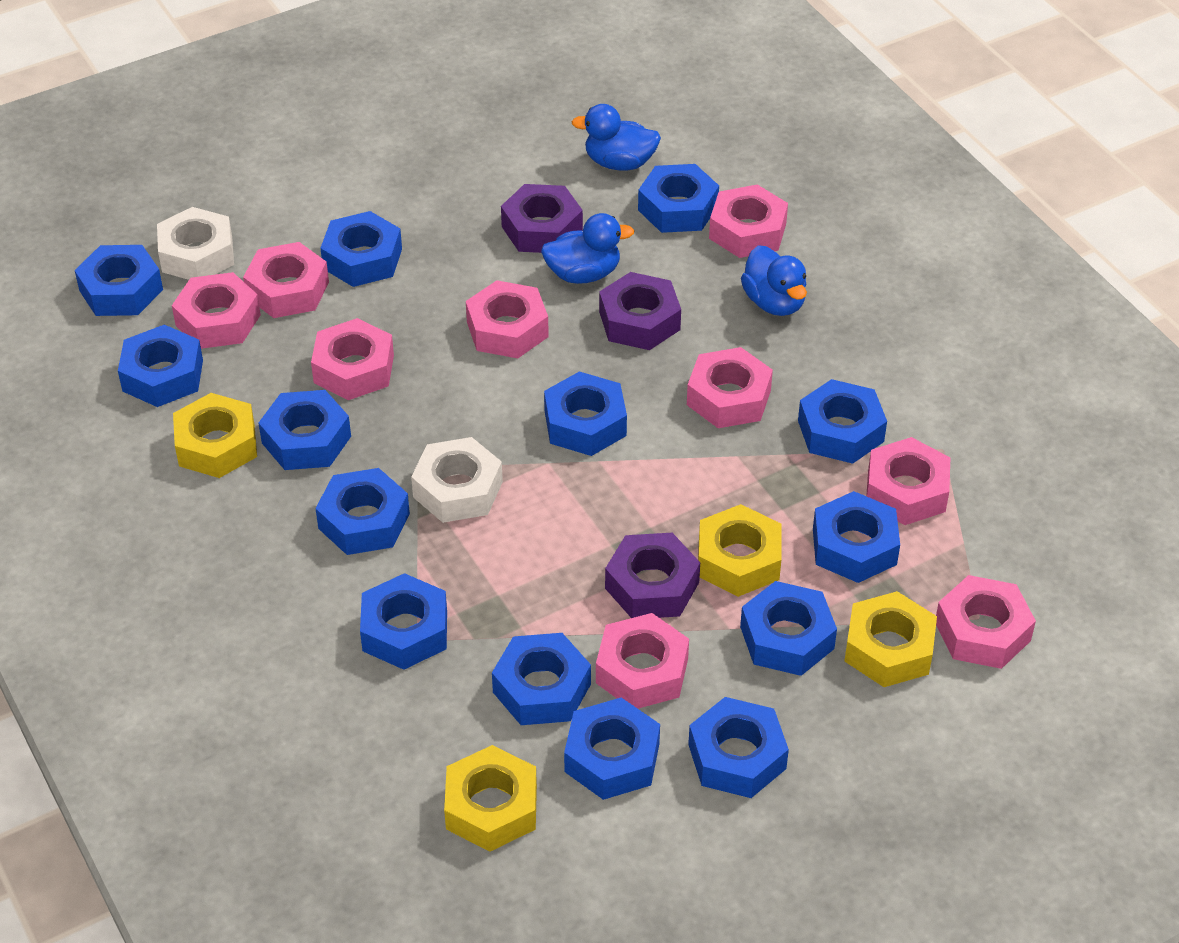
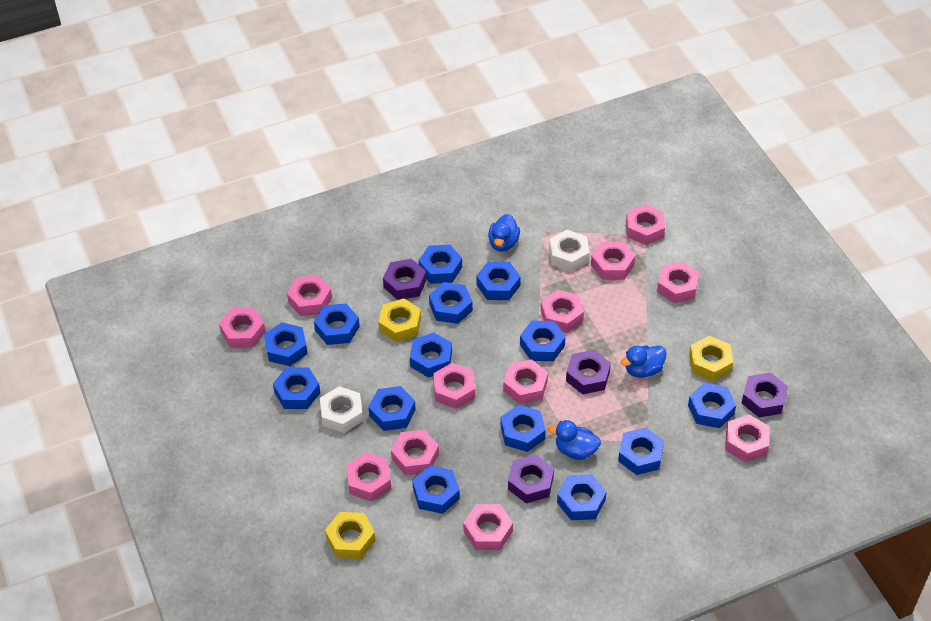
pink nut: 9 -> 12
purple nut: 3 -> 4
yellow nut: 4 -> 3

